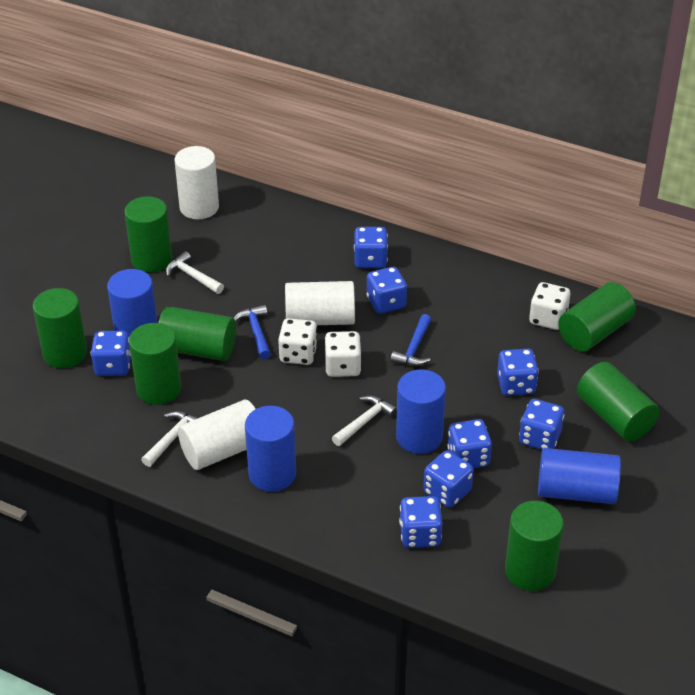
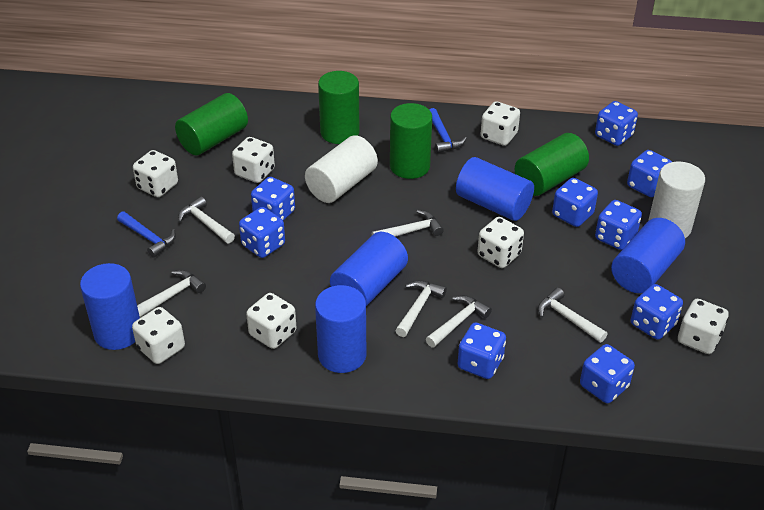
blue cylinder: 4 -> 5
blue dice: 8 -> 9
green cylinder: 7 -> 4
white cylinder: 3 -> 2
white dice: 3 -> 7
white hammer: 3 -> 6

